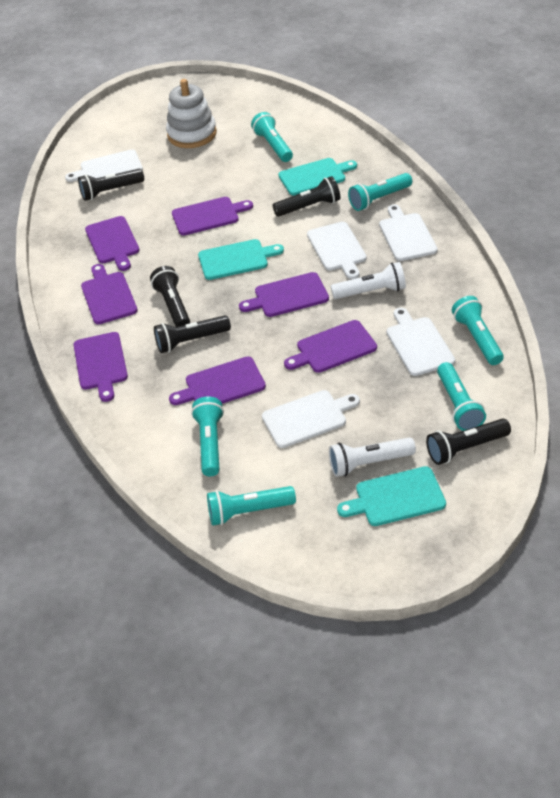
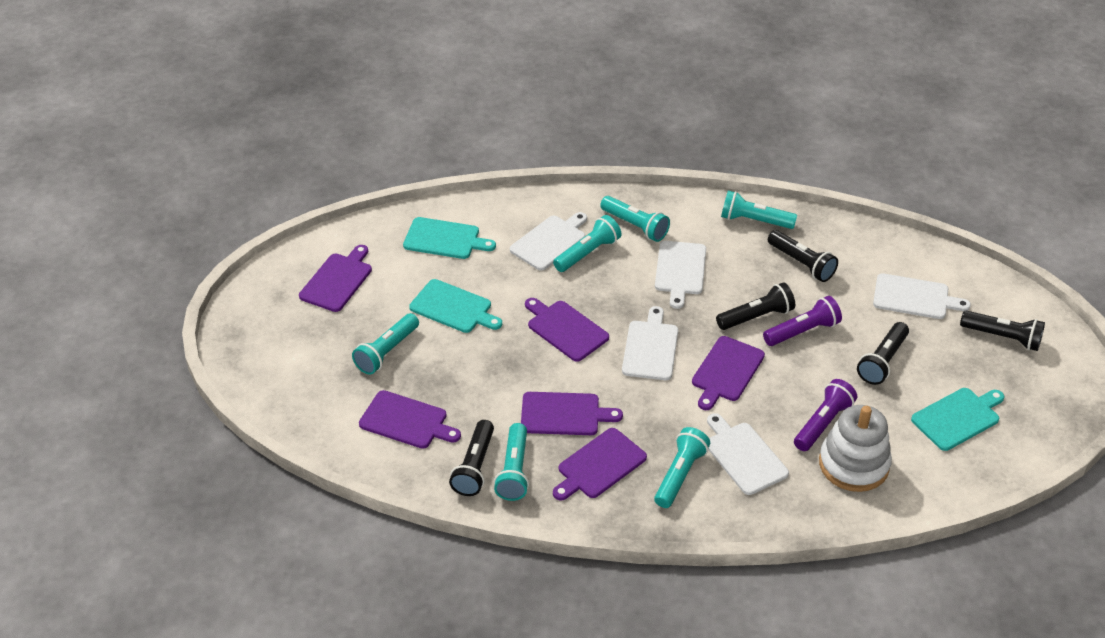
purple cutting board: 7 -> 6
purple flashlight: 0 -> 2
white flashlight: 2 -> 0

